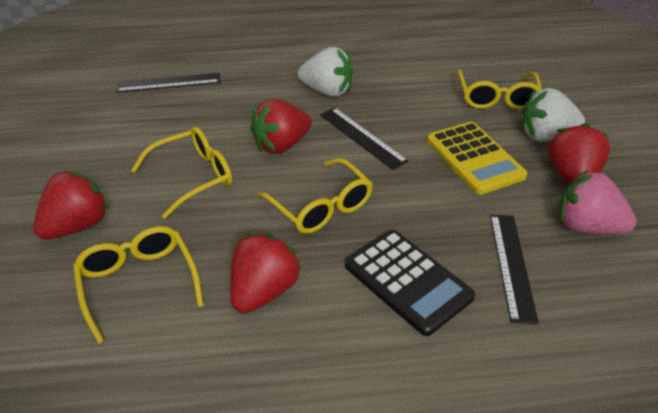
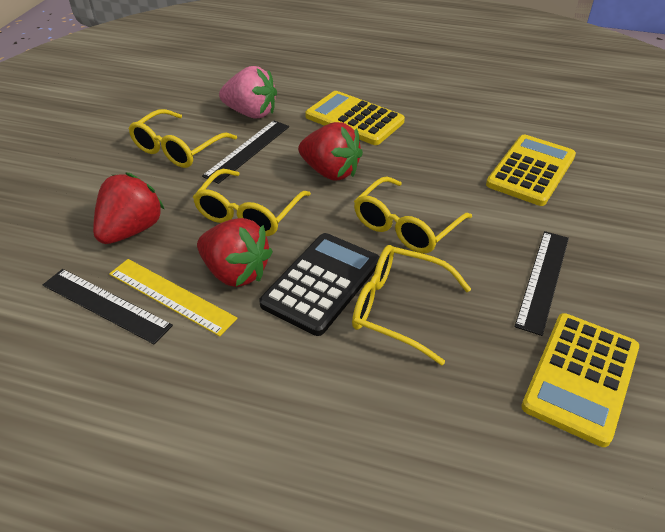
red strawberry: 4 -> 3
white strawberry: 2 -> 0
yellow calculator: 1 -> 3
yellow ruler: 0 -> 1

